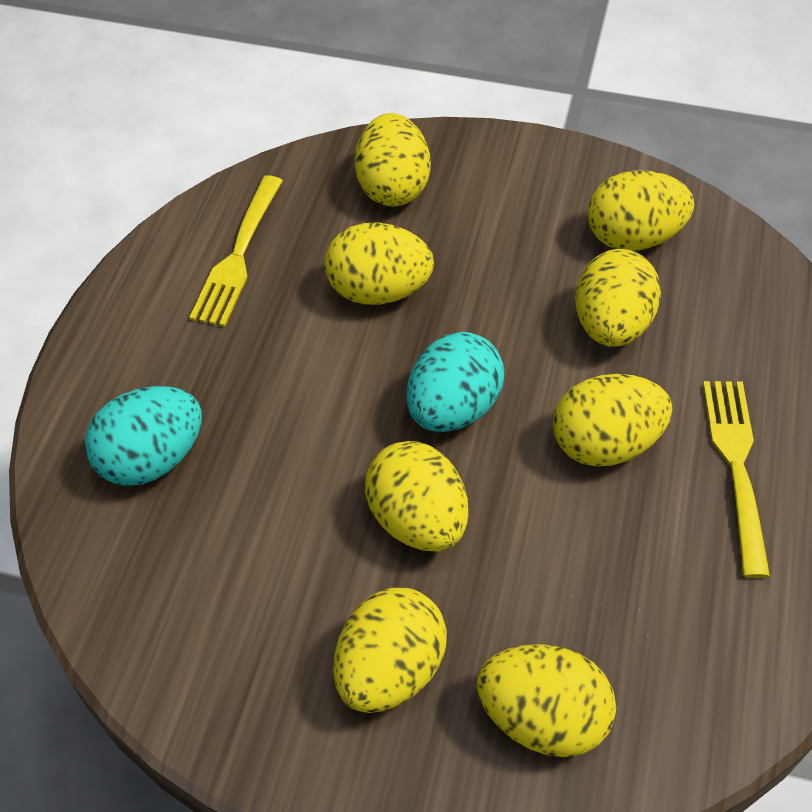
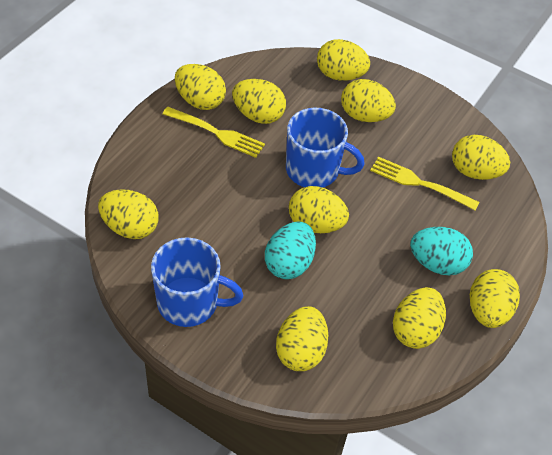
blue mug: 0 -> 2
yellow egg: 8 -> 10

